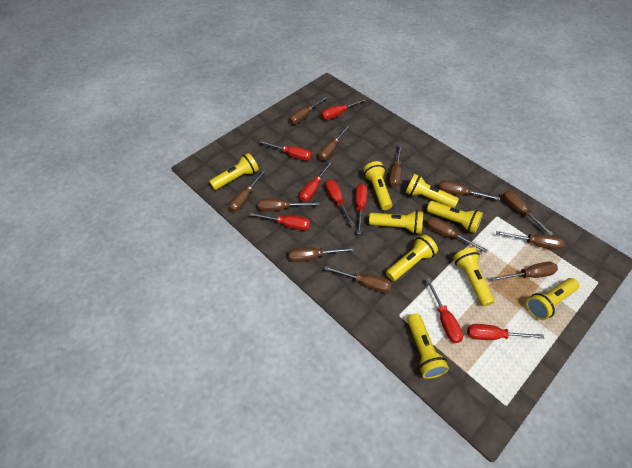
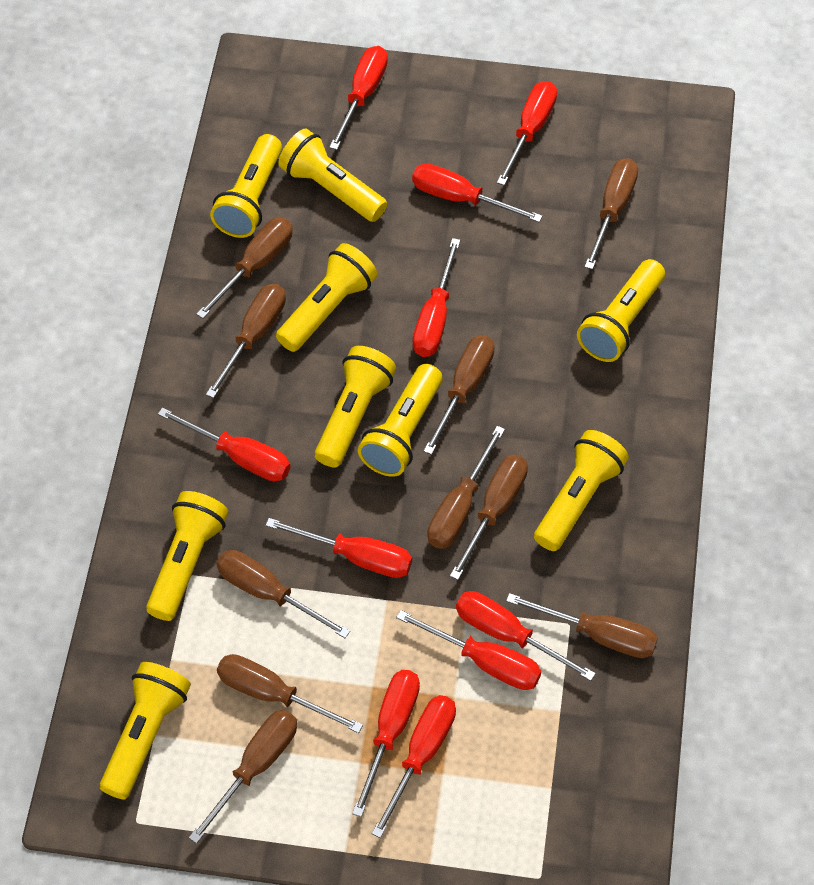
brown screwdriver: 12 -> 10
red screwdriver: 8 -> 10

